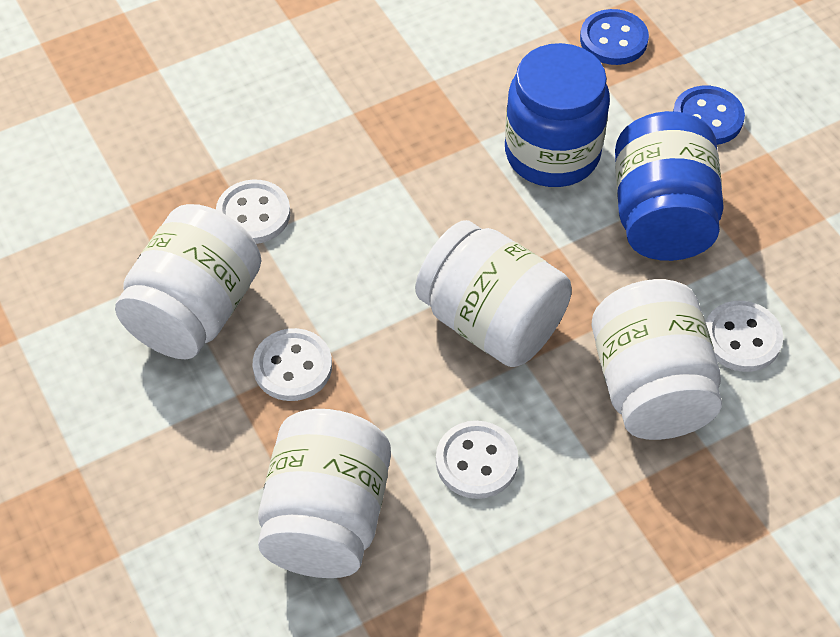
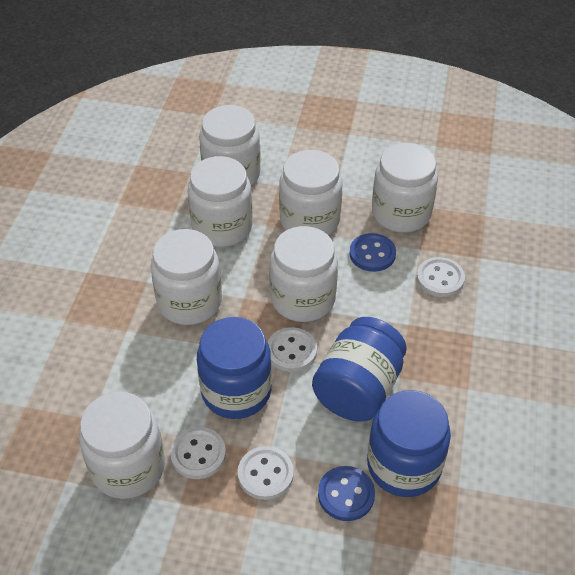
blue jar: 2 -> 3
white jar: 4 -> 7

